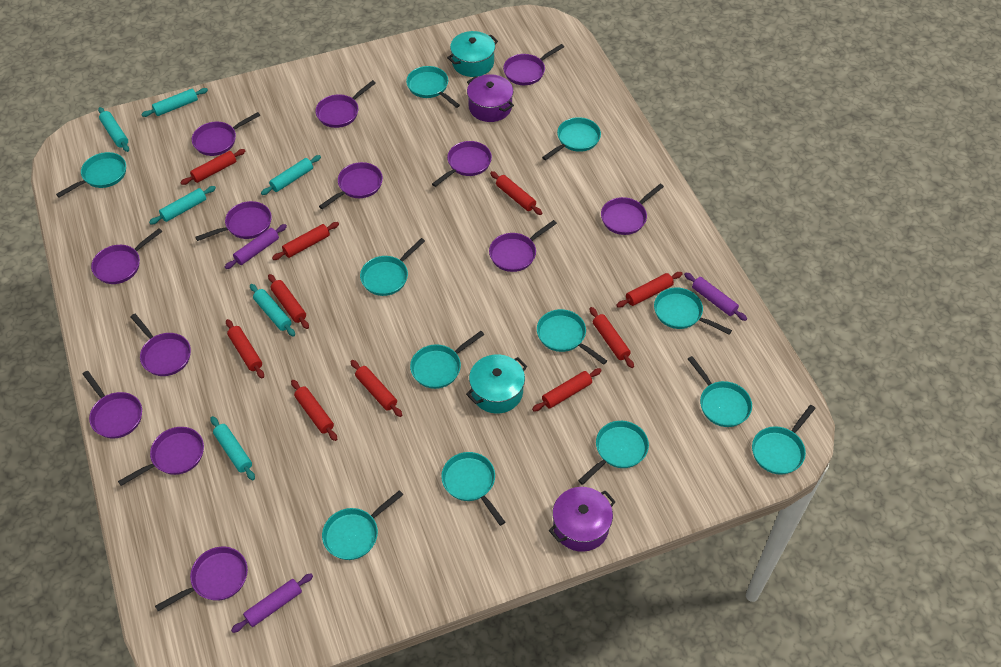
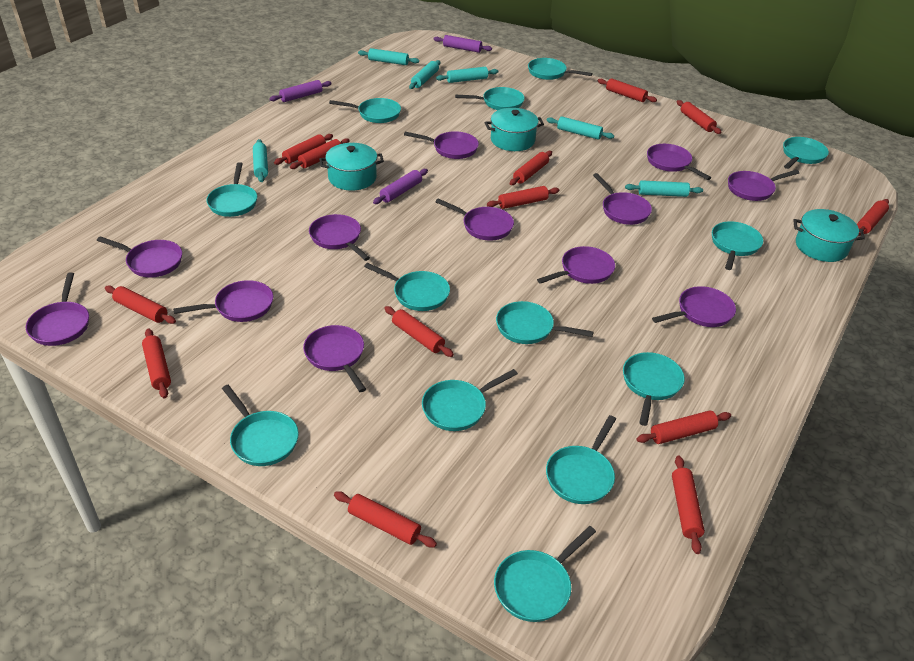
purple pan: 13 -> 12
purple pot: 2 -> 0
red rolling pin: 10 -> 13
turquoise pan: 12 -> 13
turquoise pot: 2 -> 3

